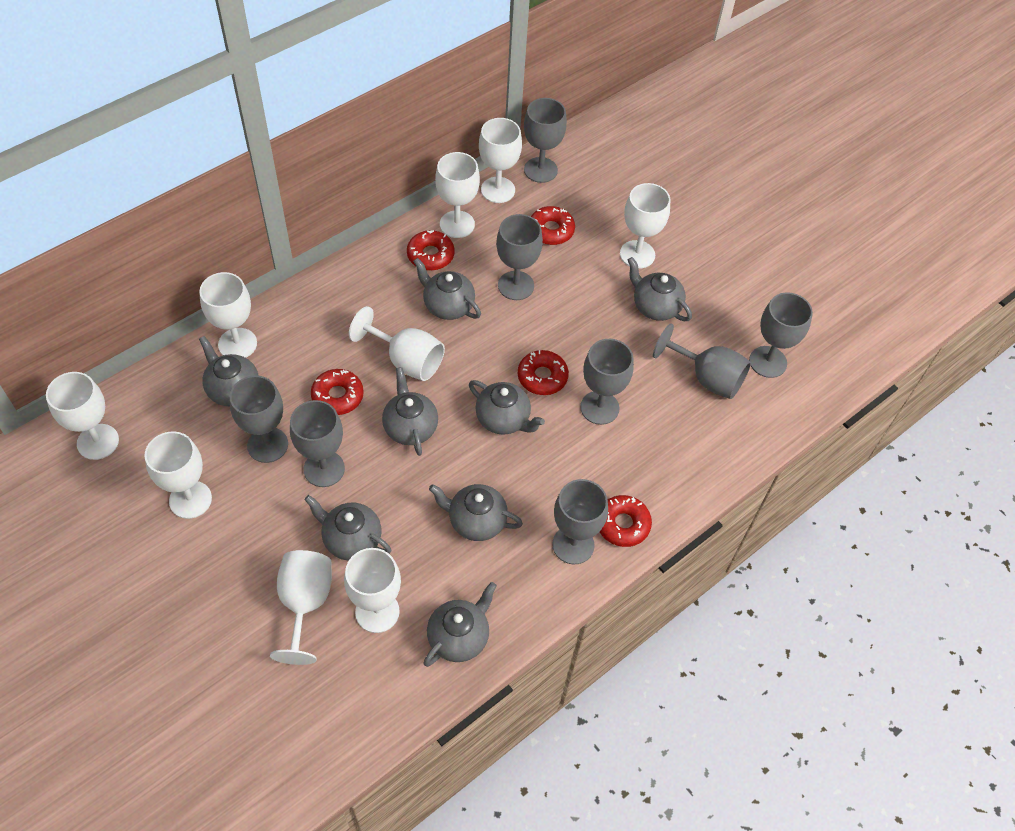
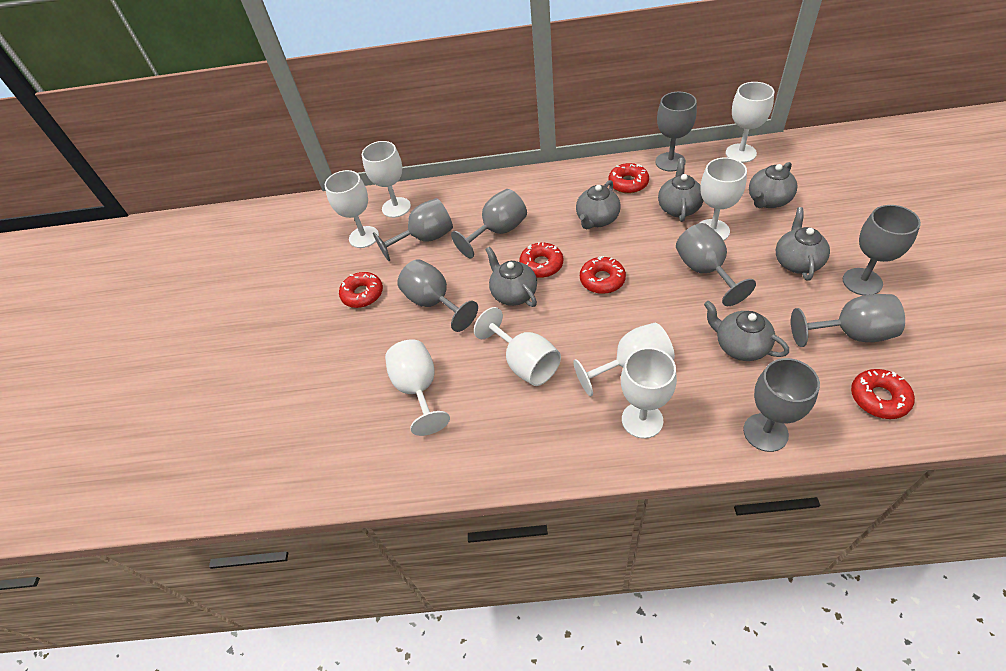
grey teapot: 8 -> 6
white goblet: 9 -> 8

